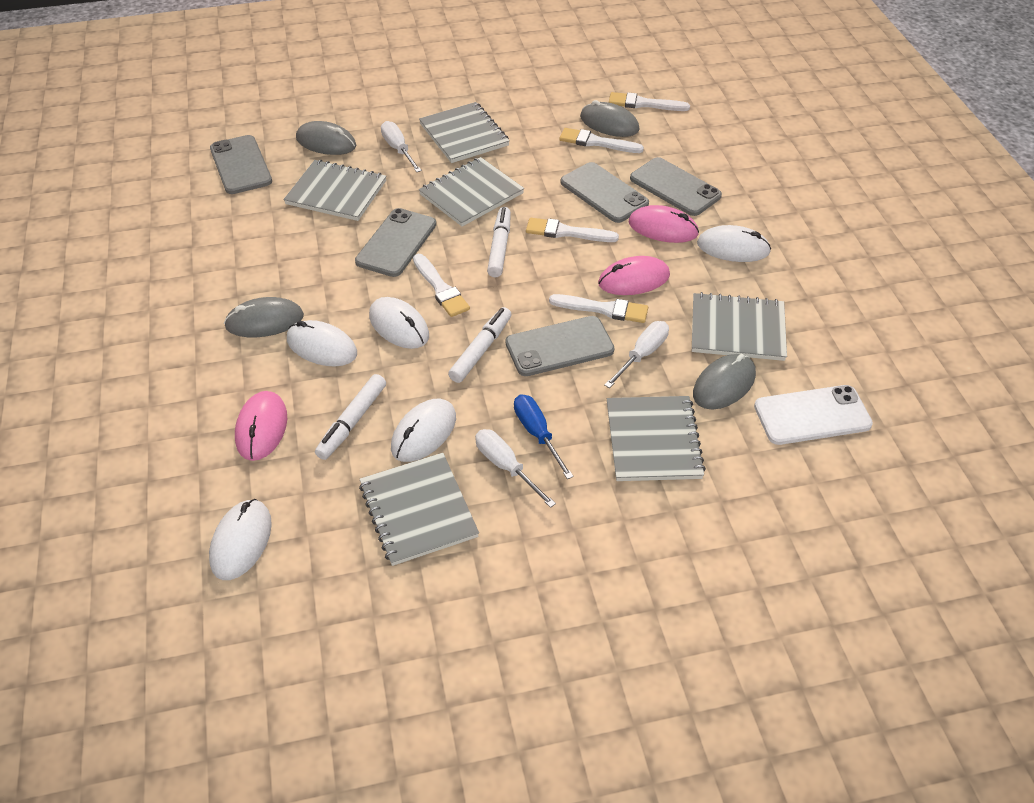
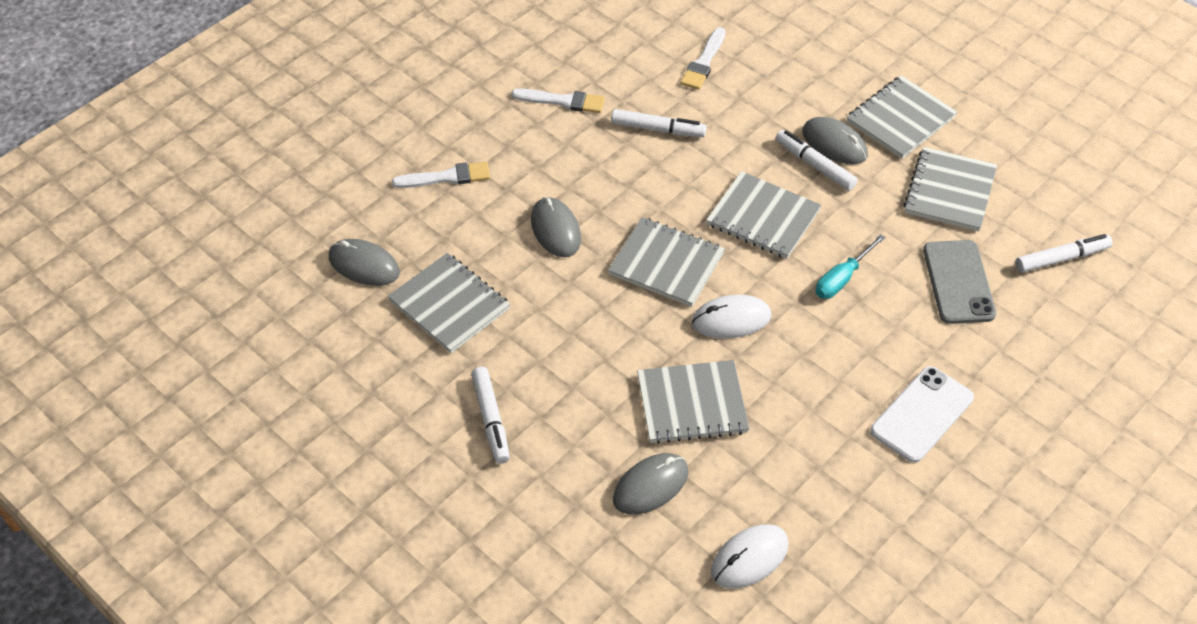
blue screwdriver: 1 -> 0
grey phone: 5 -> 1
pink mouse: 3 -> 0
turquoise screwdriver: 0 -> 1
white brush: 5 -> 3
white marker: 3 -> 4
white mouse: 5 -> 2
white screwdriver: 3 -> 0

